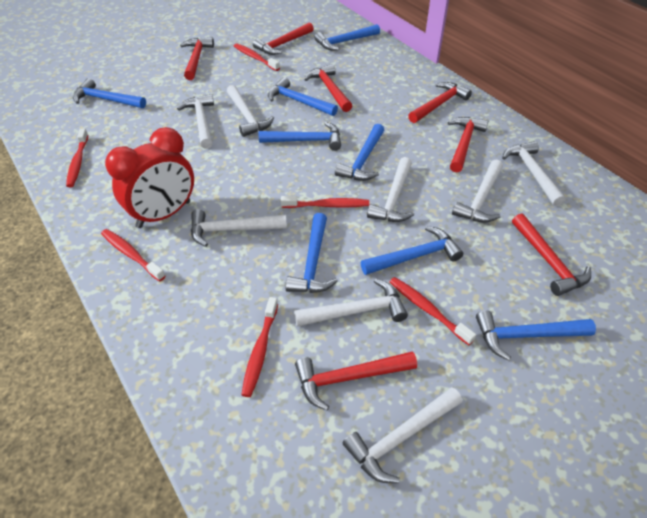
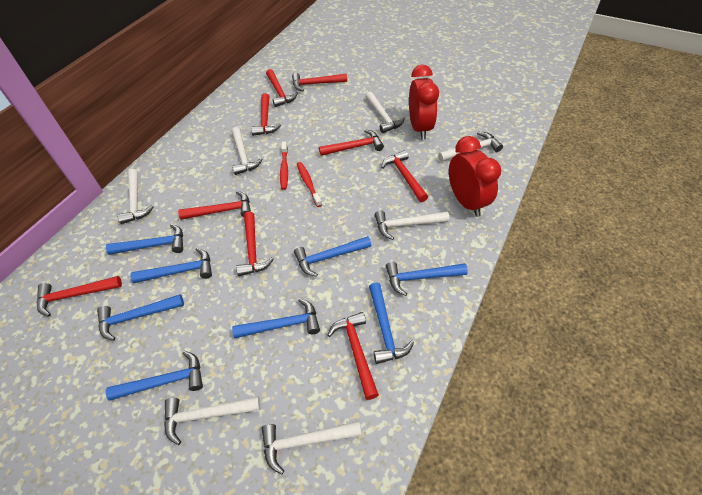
red clock: 1 -> 2
red hammer: 7 -> 9
red toothbrush: 6 -> 2
white hammer: 8 -> 7

